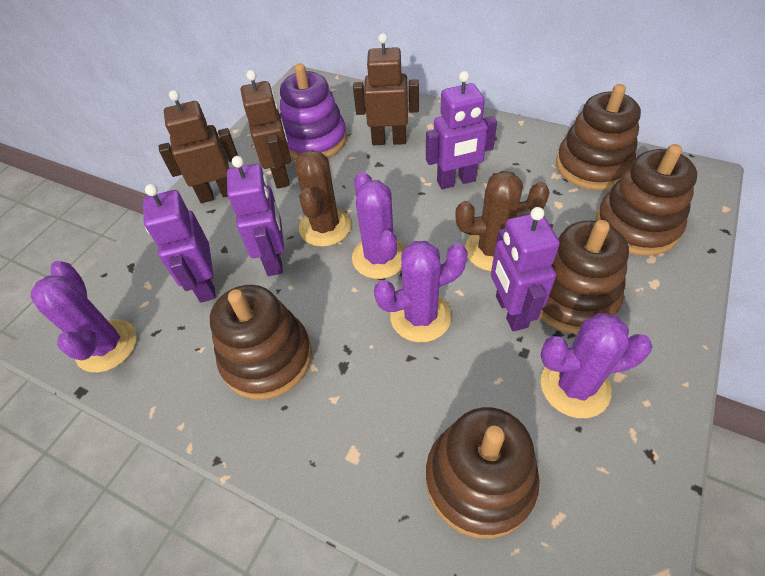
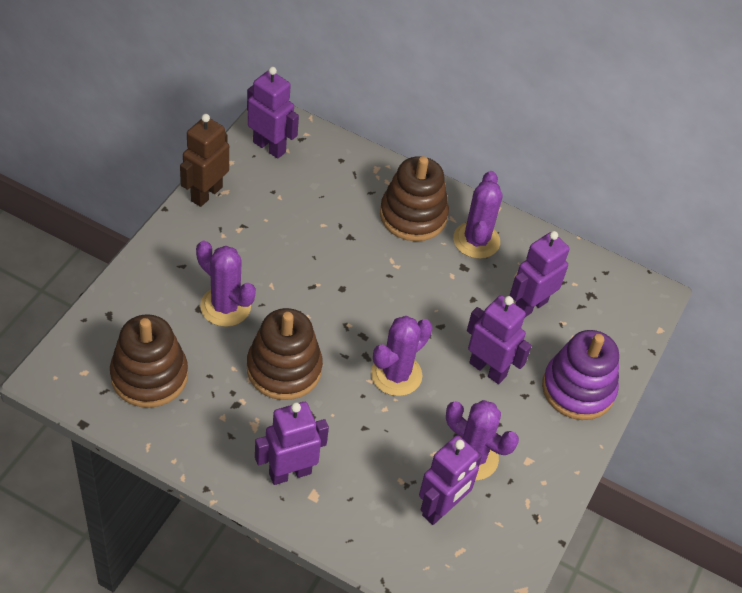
brown cactus: 2 -> 0
brown robot: 3 -> 1
brown stacking toy: 5 -> 3
purple robot: 4 -> 5

